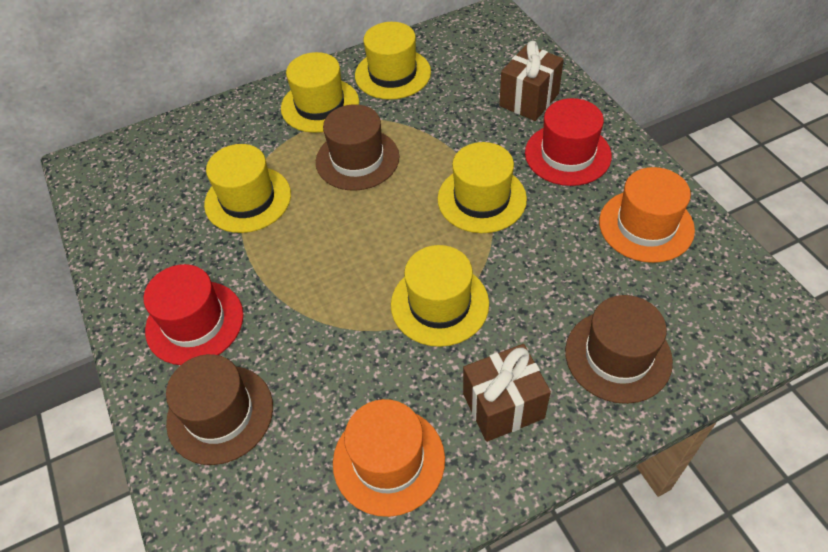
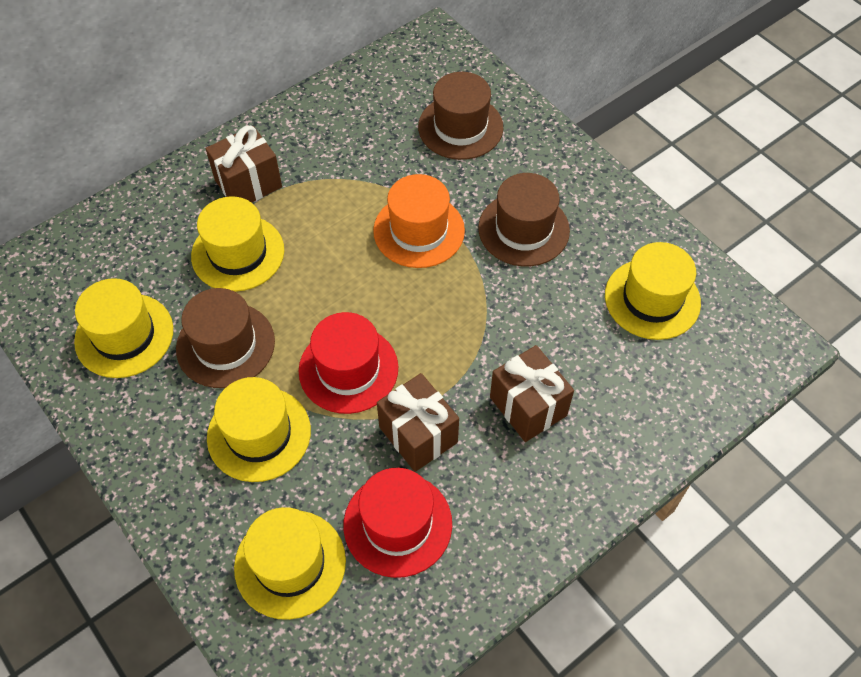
brown gift: 2 -> 3
orange hat: 2 -> 1

